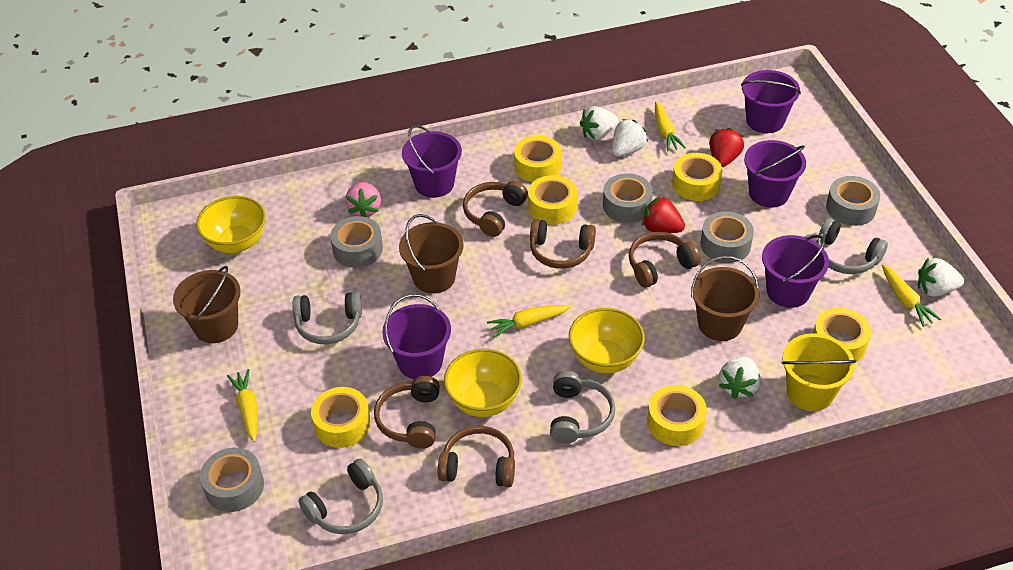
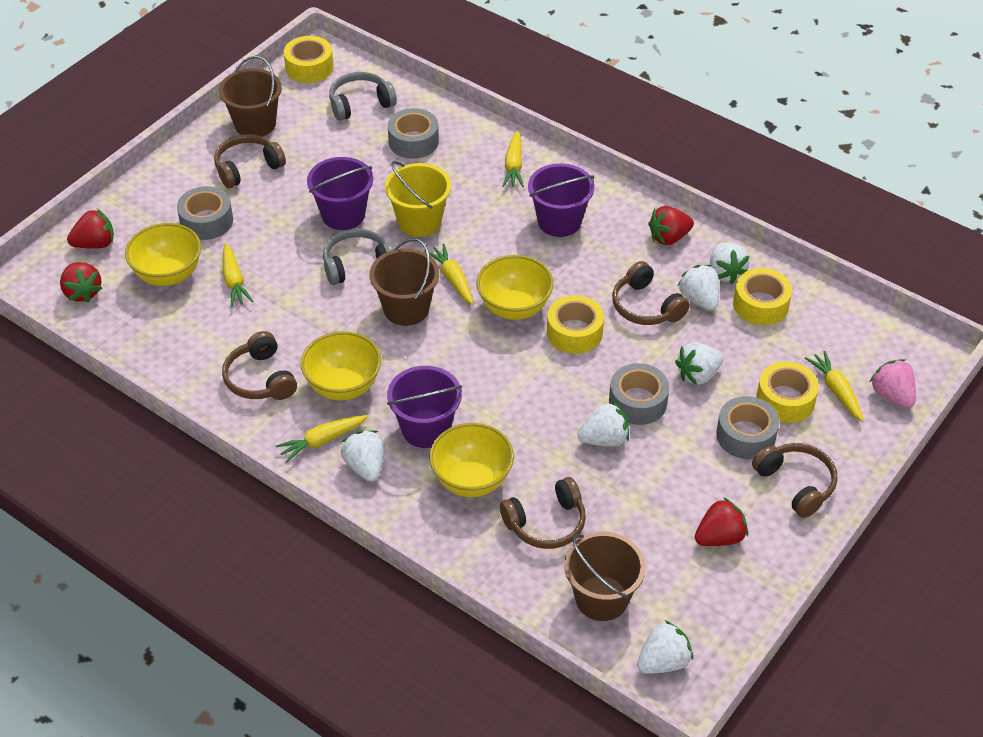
grey headphones: 4 -> 2
grey tape: 5 -> 4
purple bucket: 5 -> 3
red strawberry: 2 -> 4
white strawberry: 4 -> 6
yellow bowl: 3 -> 4
yellow carrot: 4 -> 5
yellow tape: 6 -> 4

